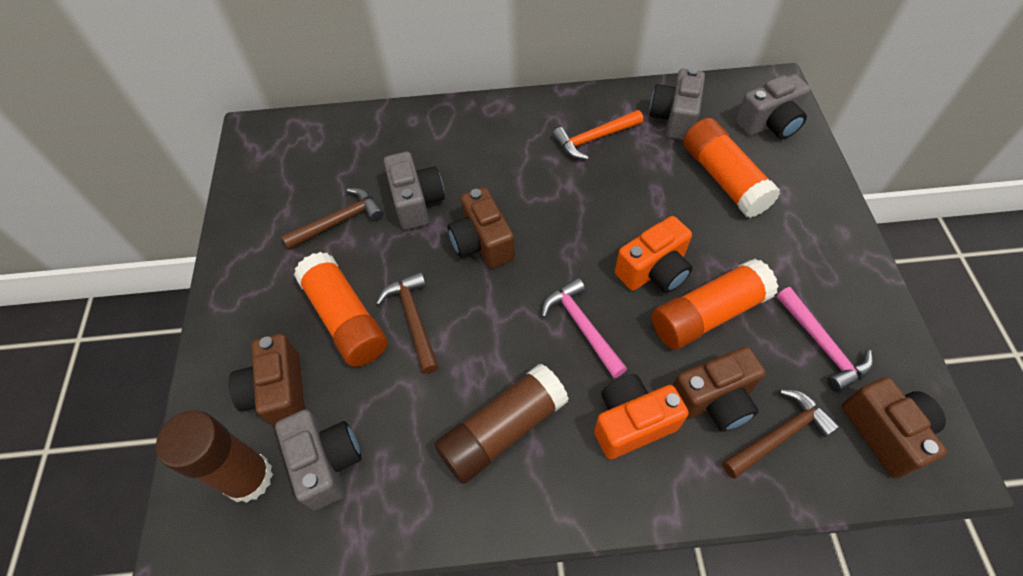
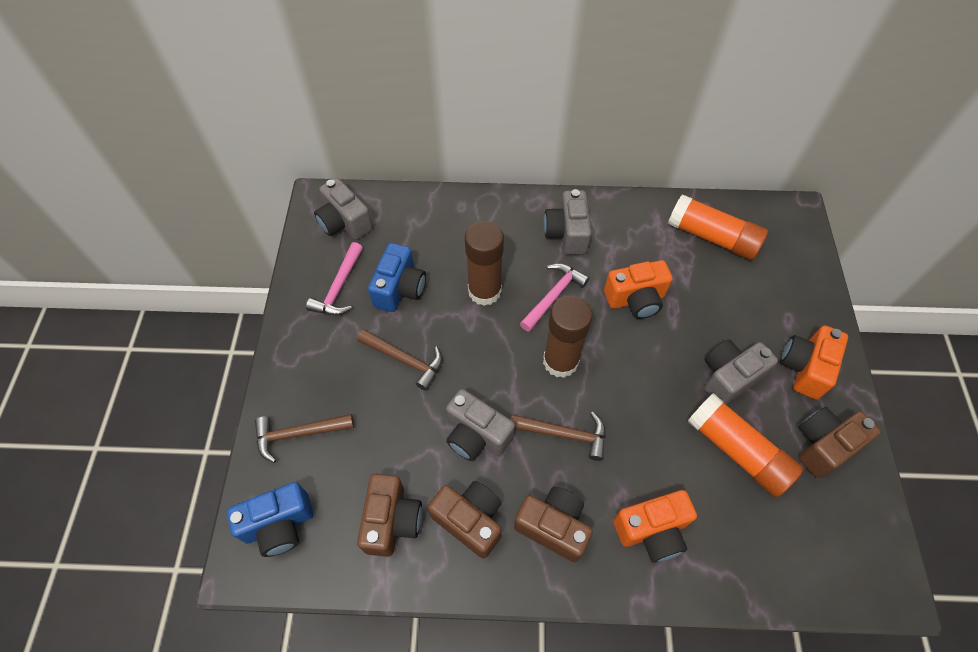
blue camera: 0 -> 2
orange camera: 2 -> 3
orange glue stick: 3 -> 2
orange hammer: 1 -> 0

